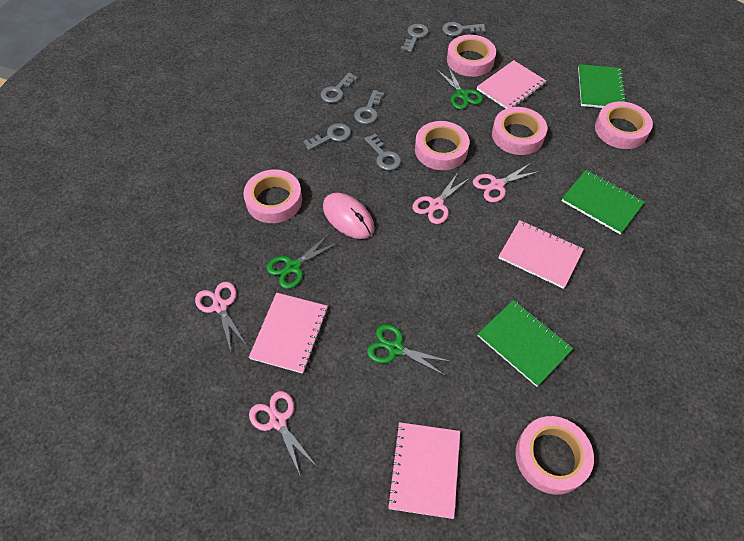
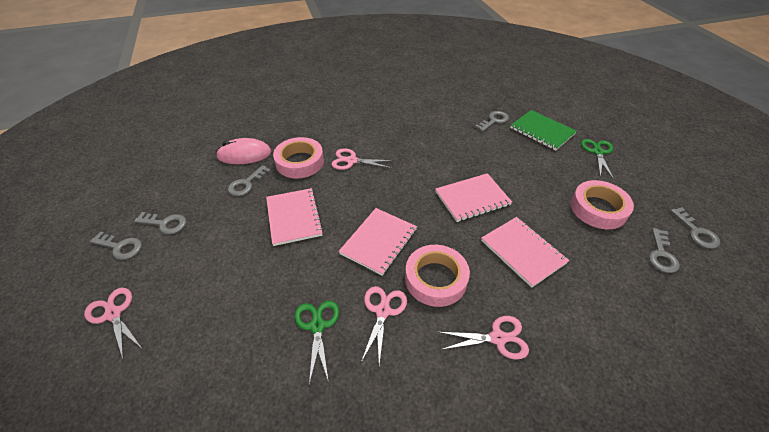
green notebook: 3 -> 1
green scissors: 3 -> 2
pink tape: 6 -> 3

